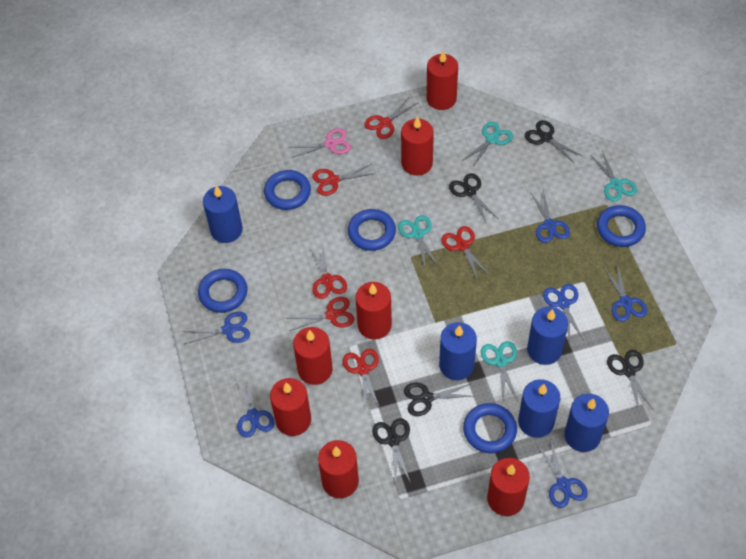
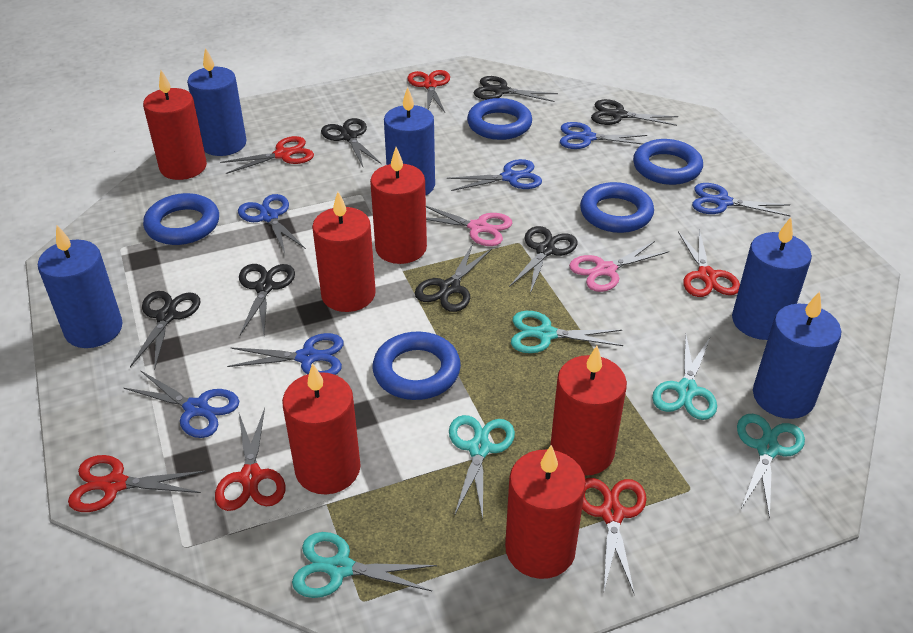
black scissors: 5 -> 7
pink scissors: 1 -> 2
red candle: 7 -> 6
turquoise scissors: 4 -> 5

